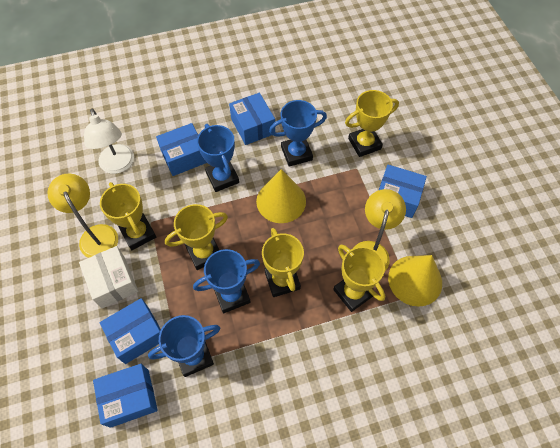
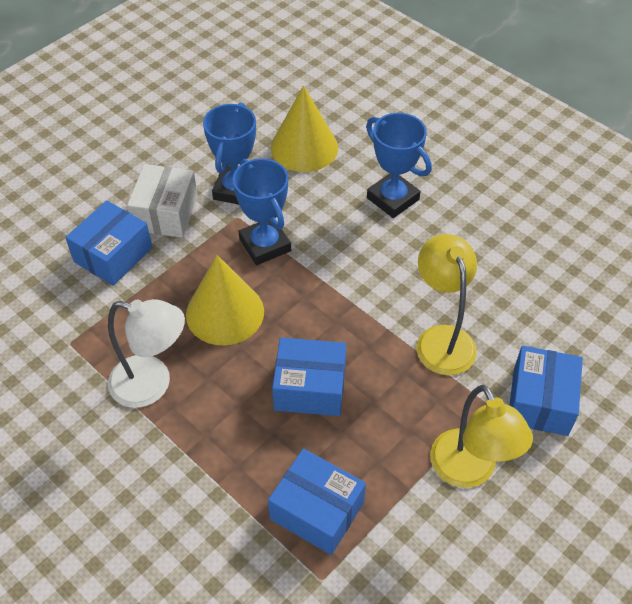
blue box: 5 -> 4
blue trophy: 4 -> 3
yellow trophy: 5 -> 0

